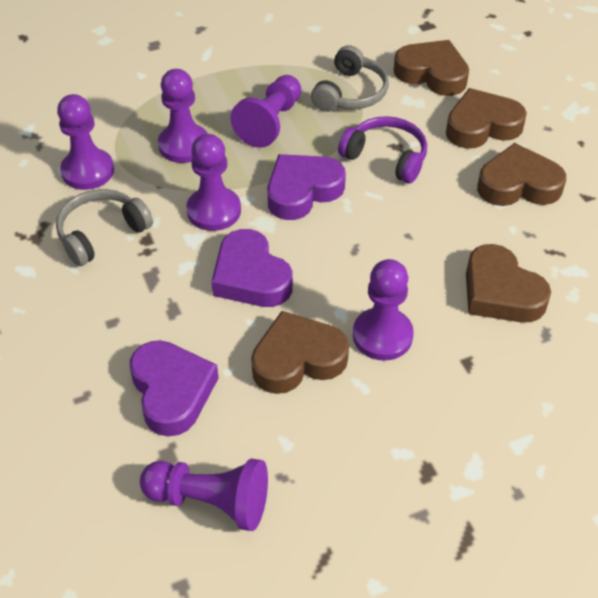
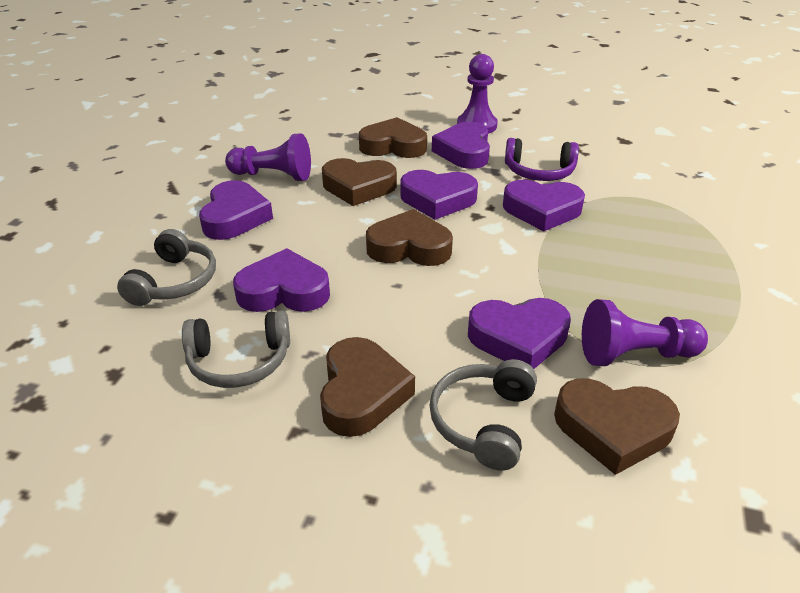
grey headphones: 2 -> 3
purple heart: 3 -> 6
purple pawn: 6 -> 3

